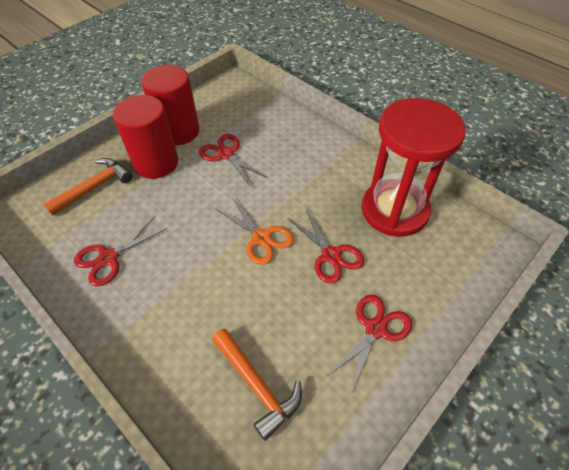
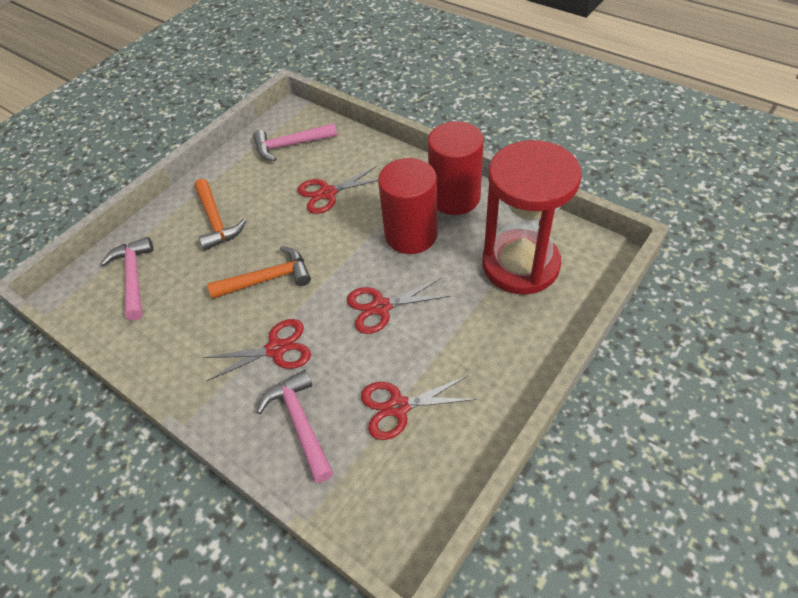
orange scissors: 1 -> 0
pink hammer: 0 -> 3

